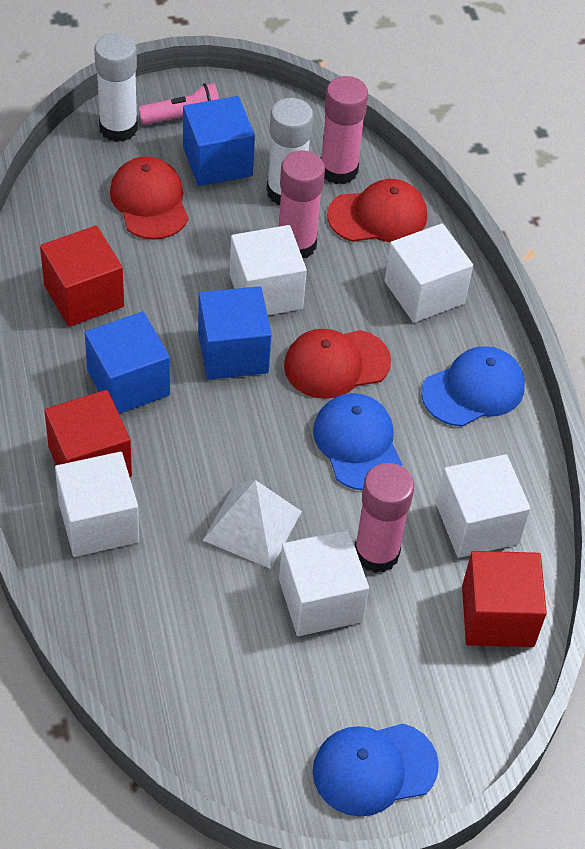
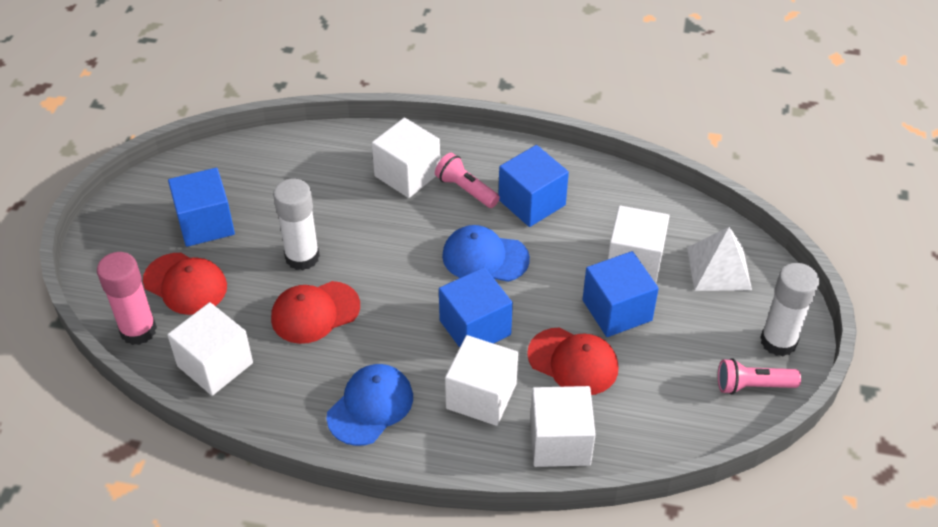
blue cap: 3 -> 2
blue cube: 3 -> 4
pink flashlight: 1 -> 2
pink glue stick: 3 -> 1
red cube: 3 -> 0

